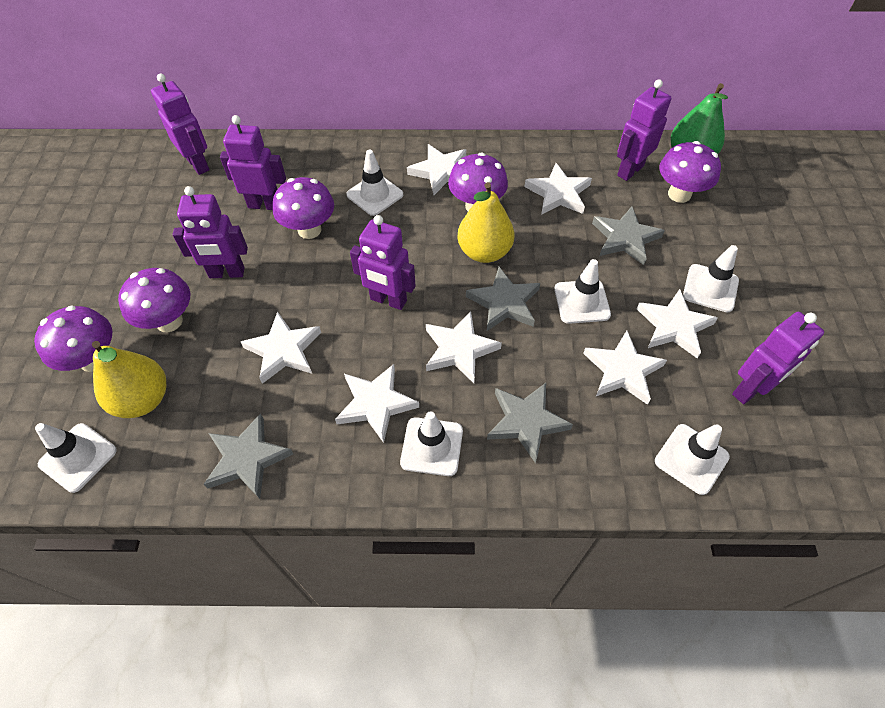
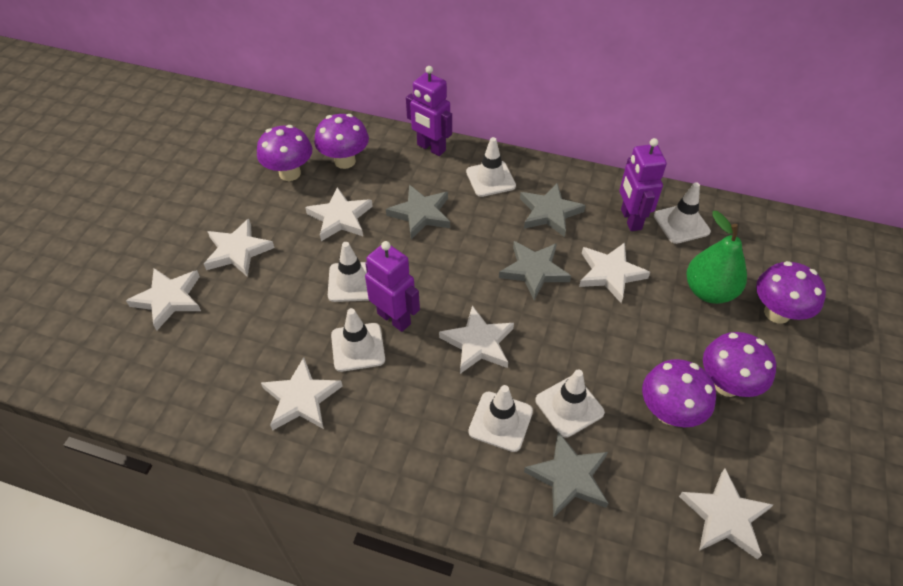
purple robot: 6 -> 3
yellow pear: 2 -> 0

